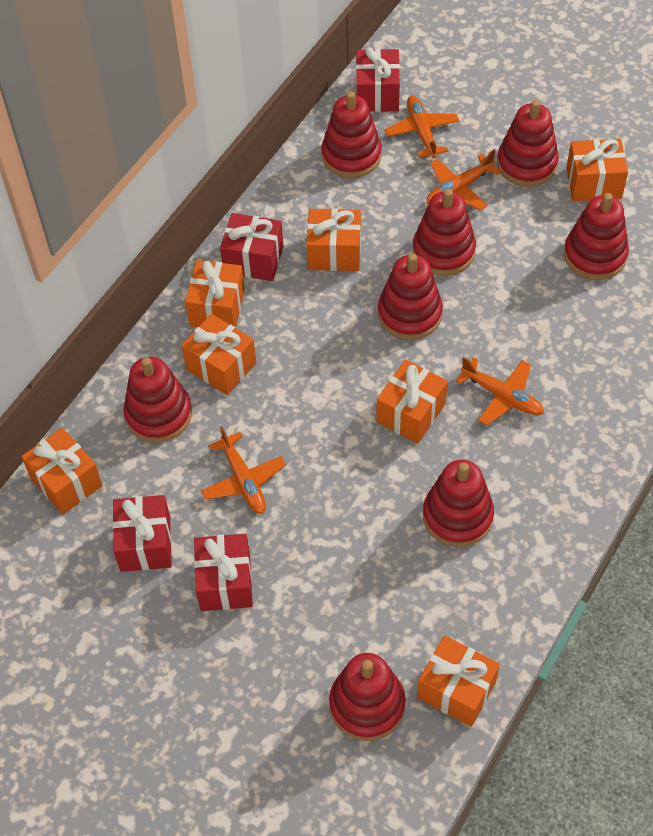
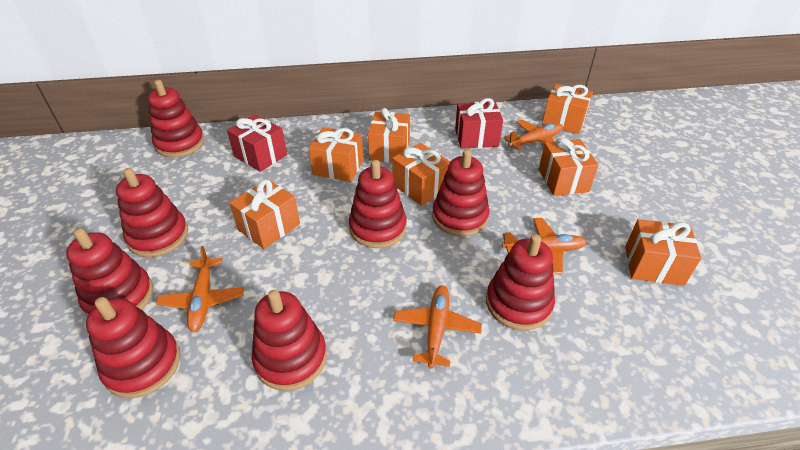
red gift: 4 -> 2

